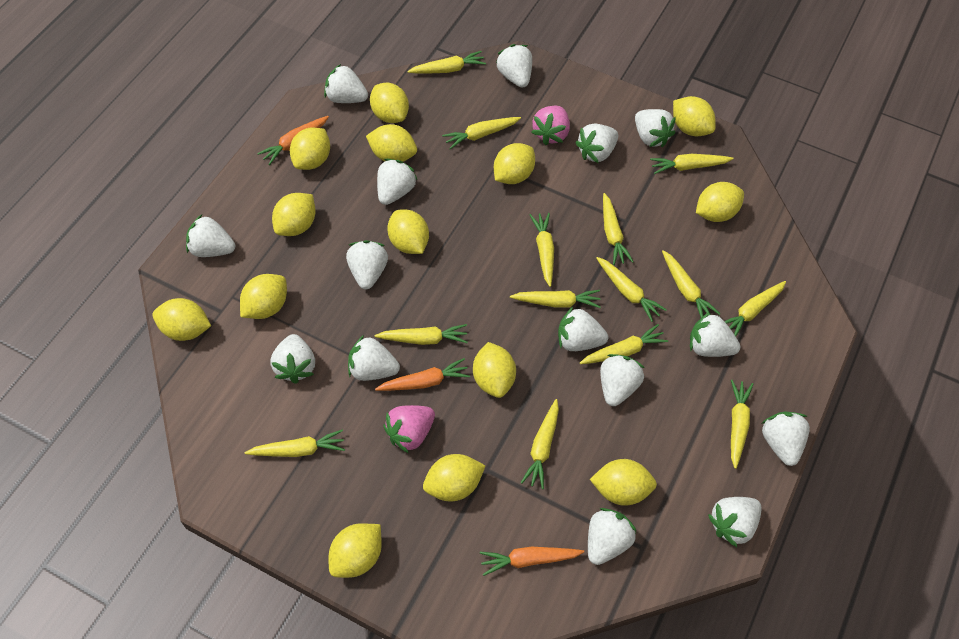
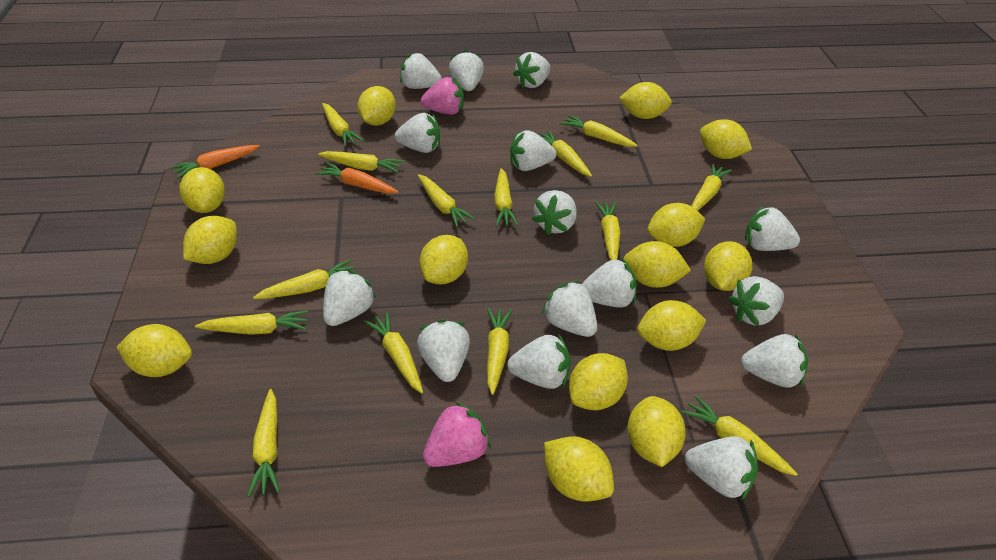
orange carrot: 3 -> 2

